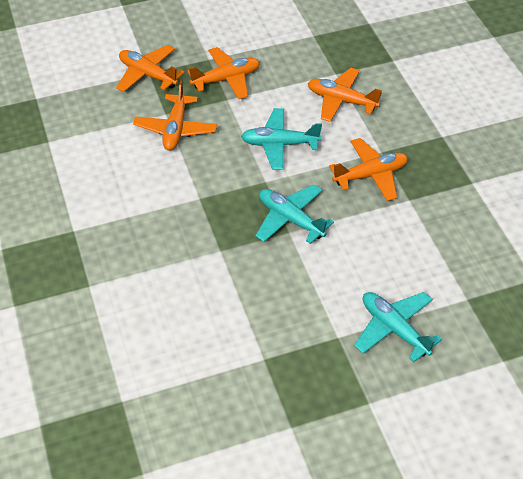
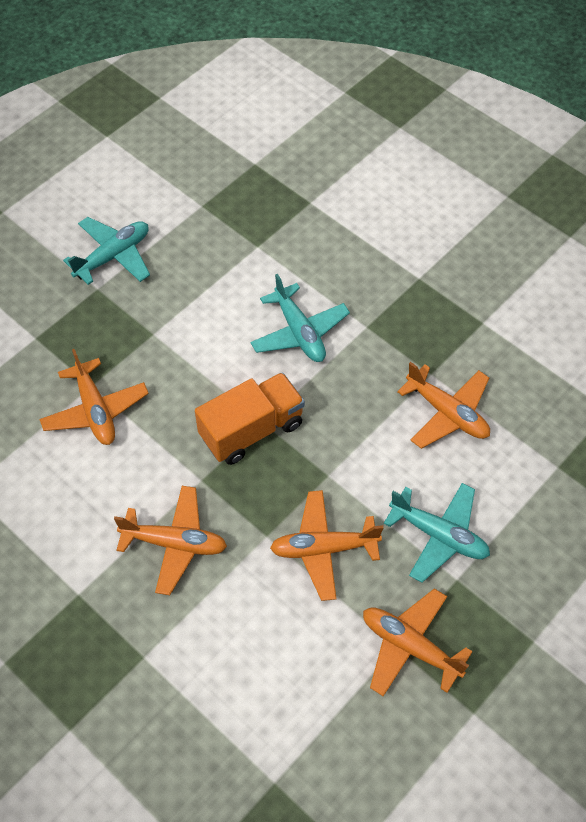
orange truck: 0 -> 1

